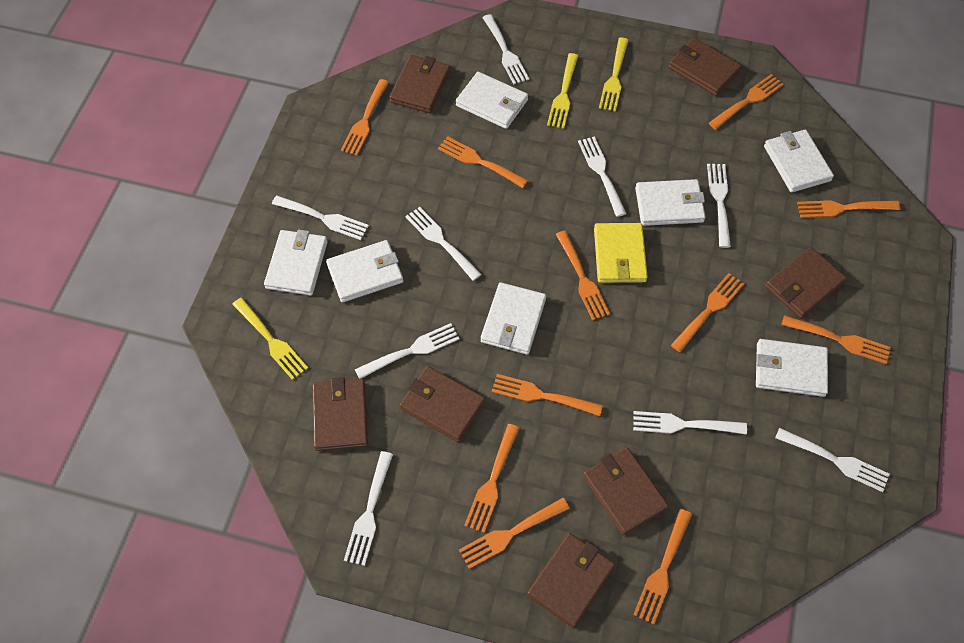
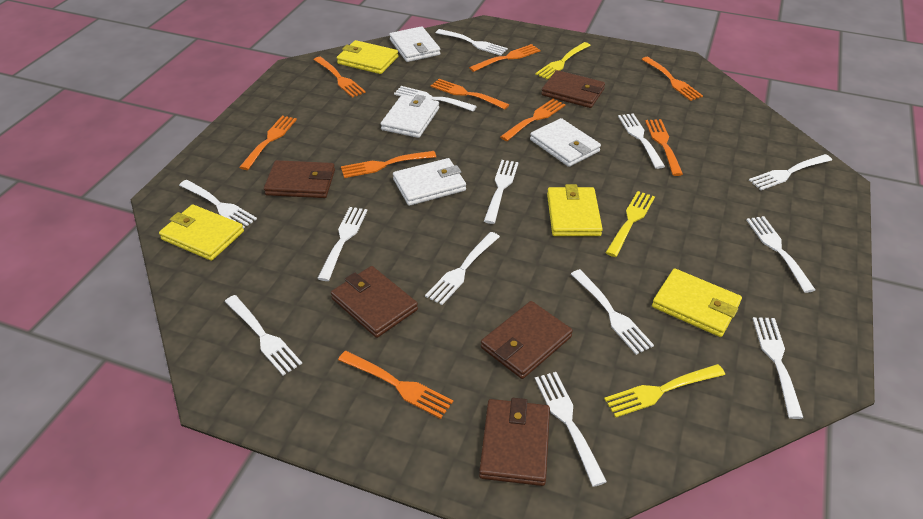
brown wallet: 7 -> 5
orange fork: 11 -> 9
white fork: 9 -> 13
white wallet: 7 -> 4
yellow wallet: 1 -> 4

